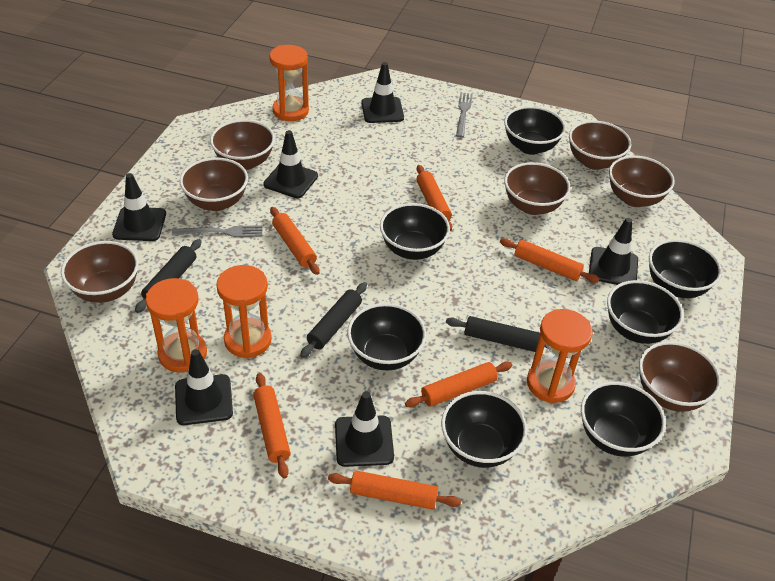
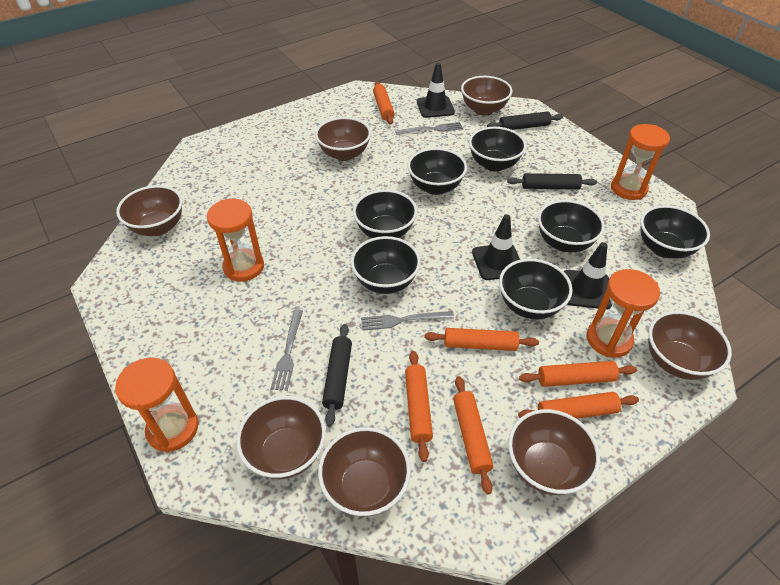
black traffic cone: 6 -> 3
grey fork: 2 -> 3

